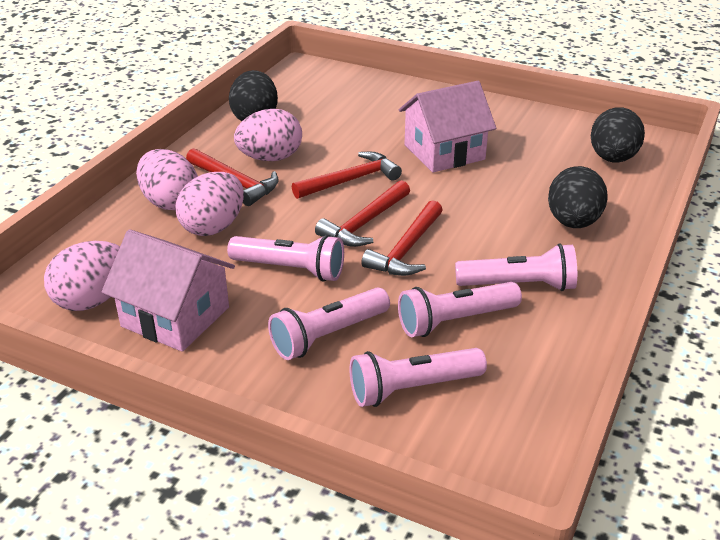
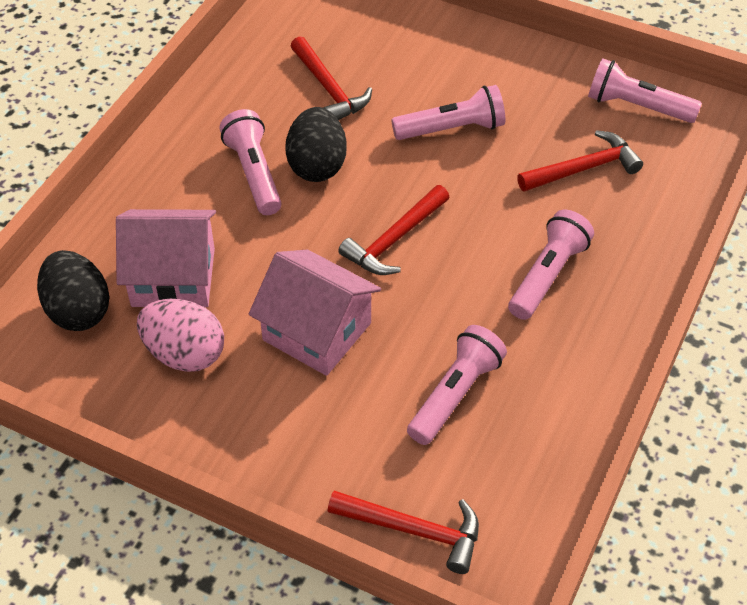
black egg: 3 -> 2
pink egg: 4 -> 1

